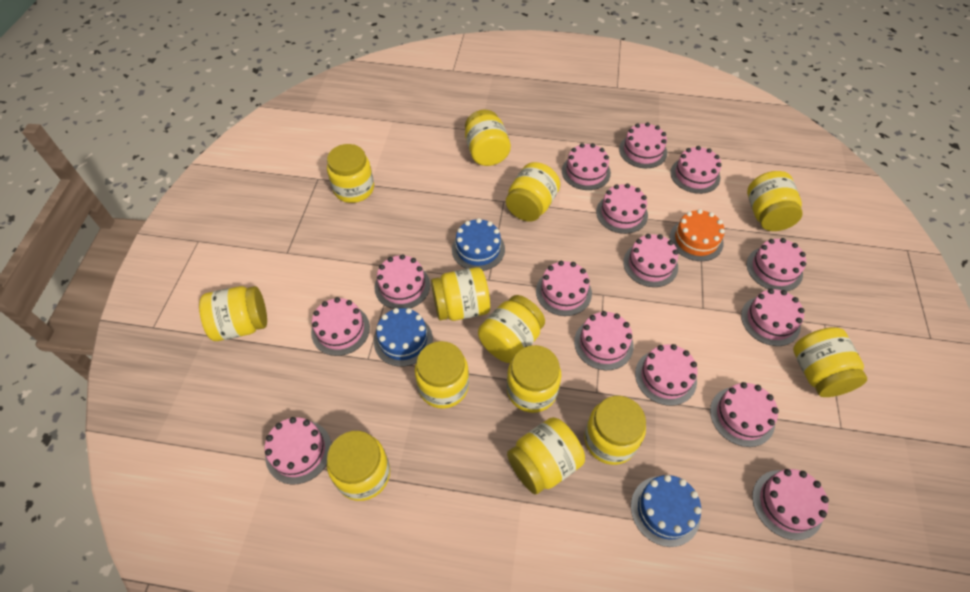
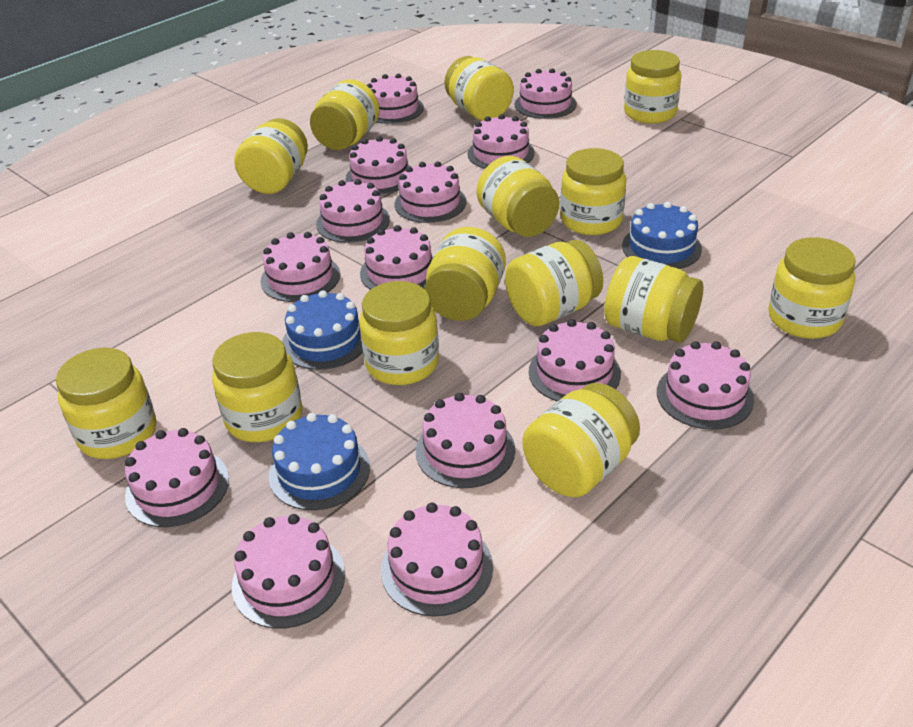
orange cake: 1 -> 0
pink cake: 15 -> 14
yellow jar: 13 -> 14

